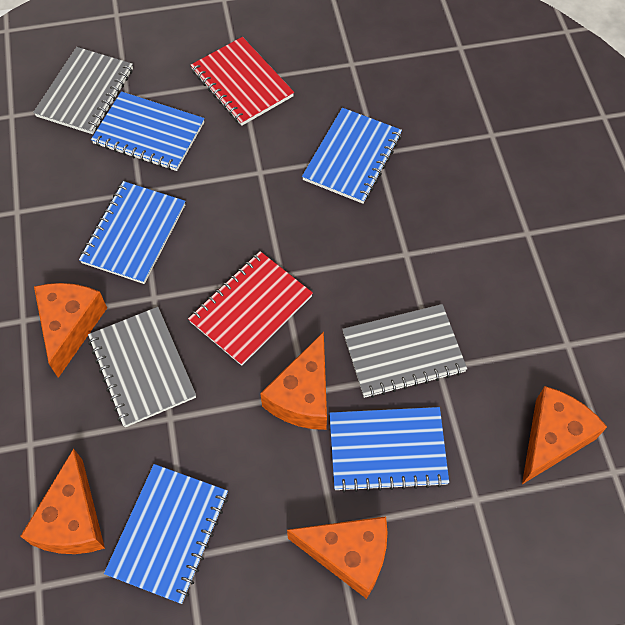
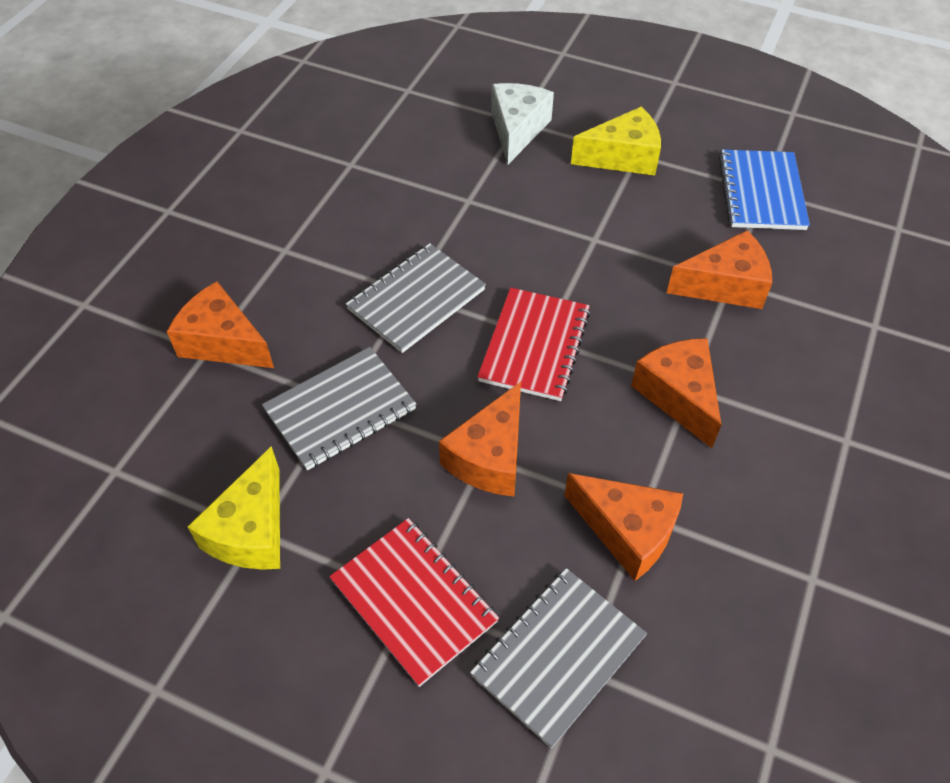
blue notebook: 5 -> 1
white cheese: 0 -> 1
yellow cheese: 0 -> 2

